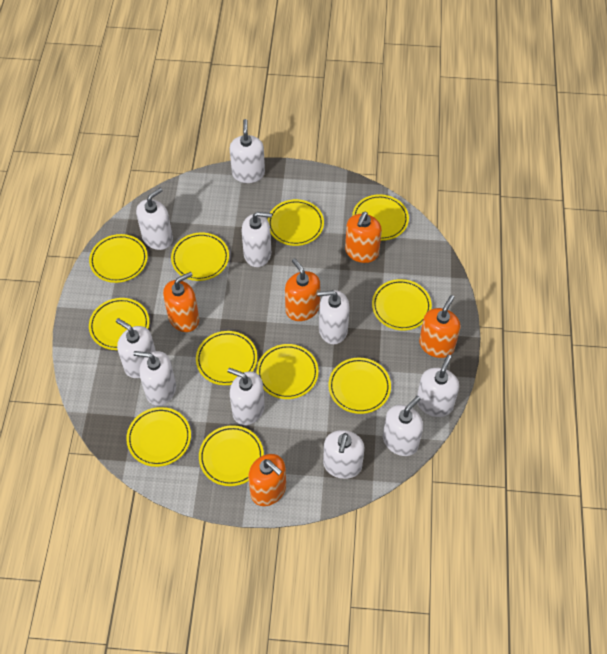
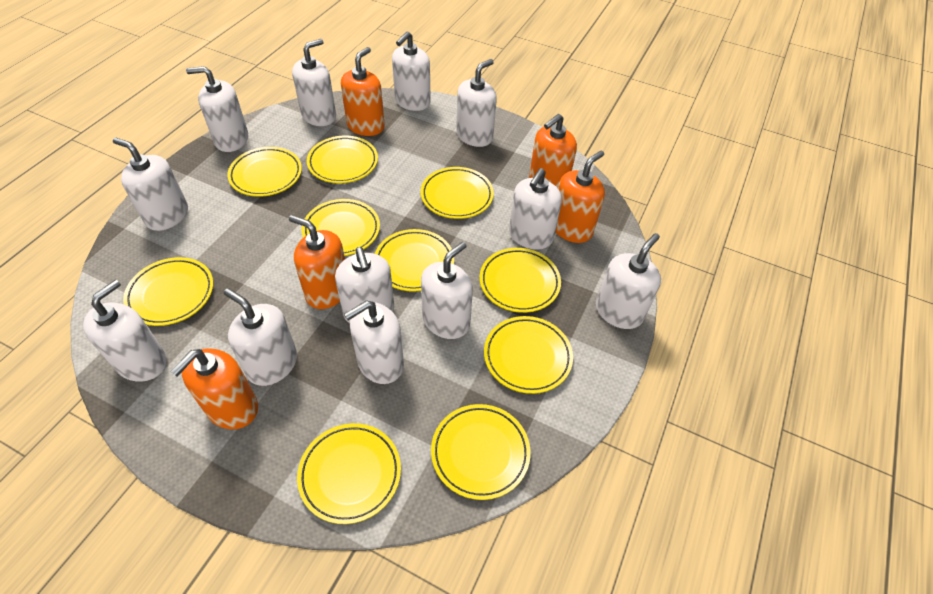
white soap dispenser: 10 -> 12
yellow plate: 11 -> 10

